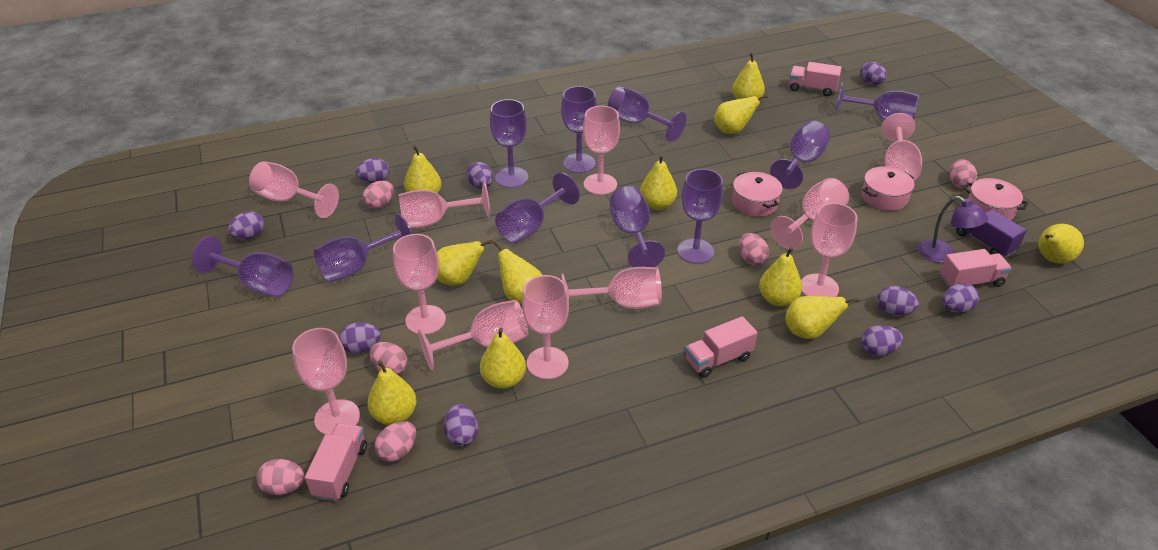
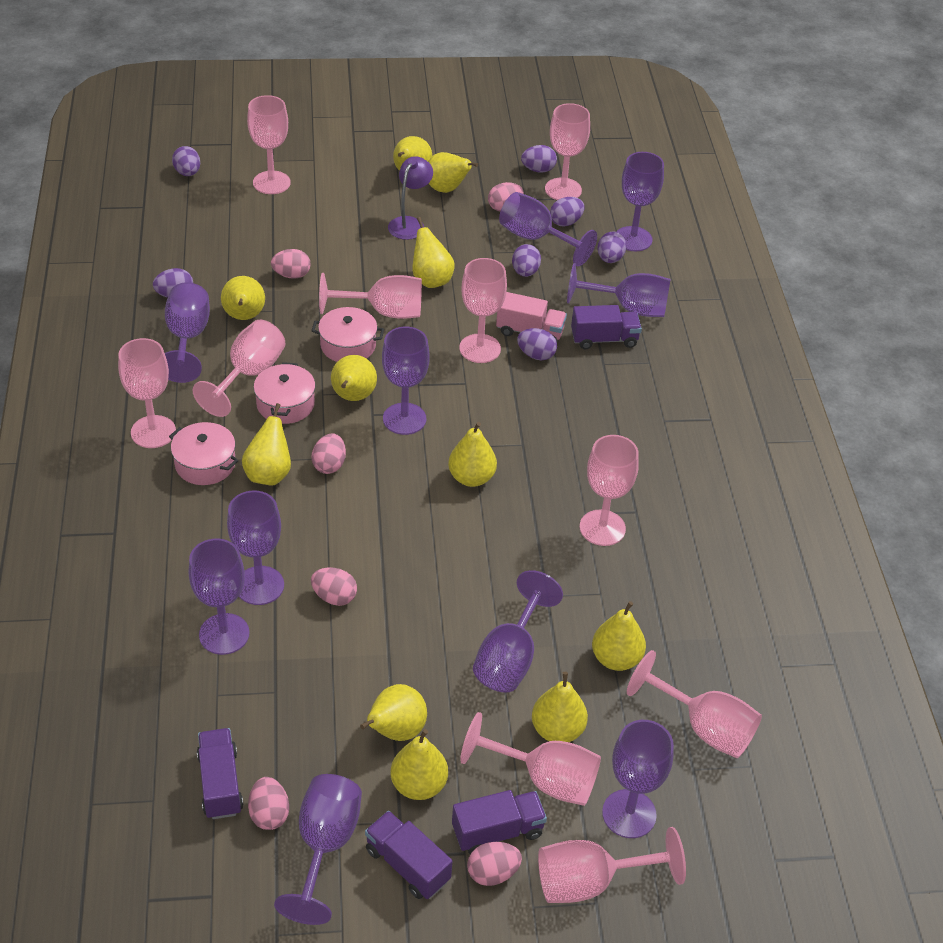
pink goblet: 11 -> 10
pink truck: 4 -> 1
purple egg: 9 -> 7
purple truck: 1 -> 4

